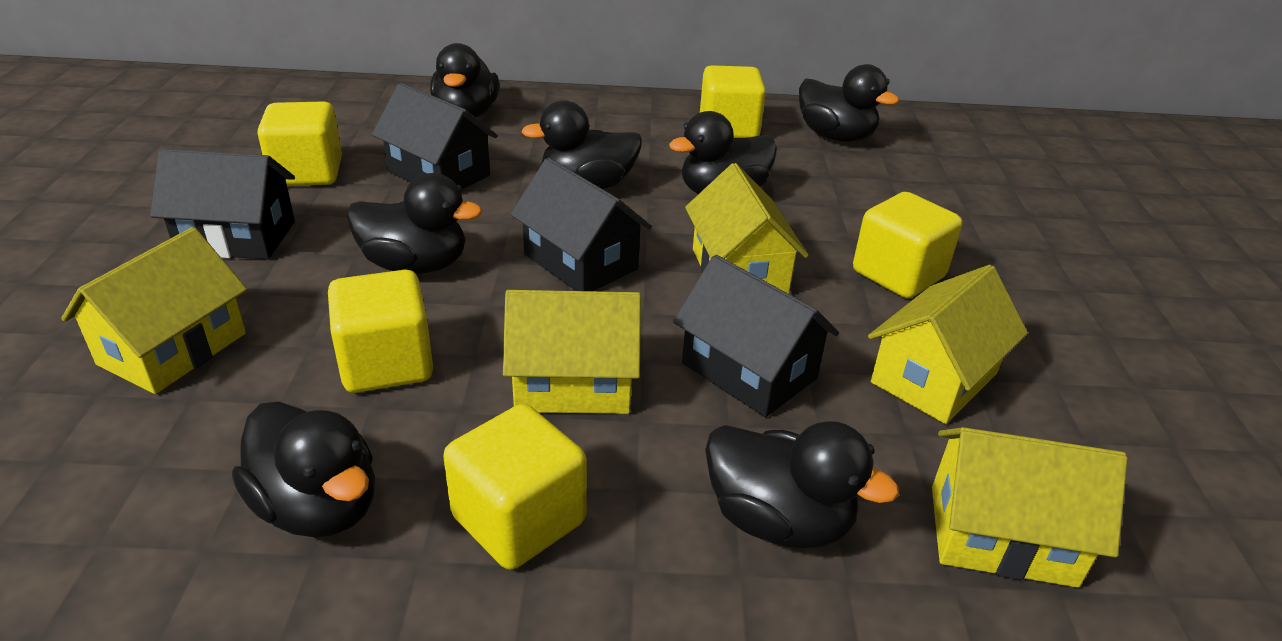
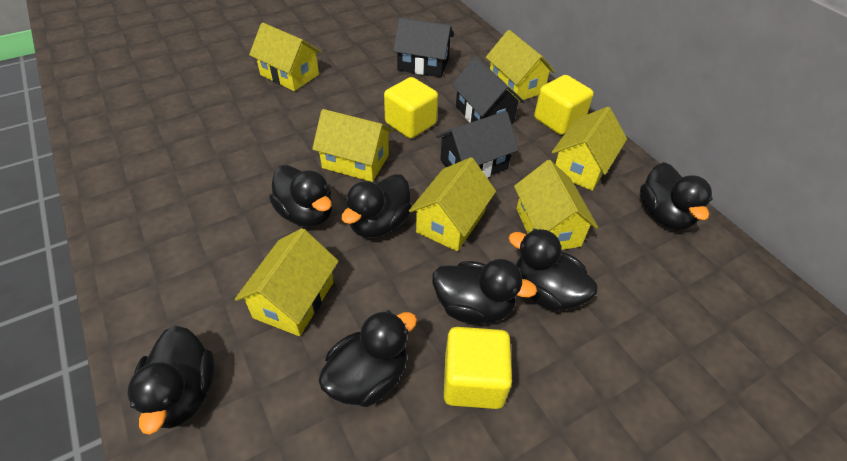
black house: 4 -> 3
yellow cube: 5 -> 3
yellow house: 5 -> 7

